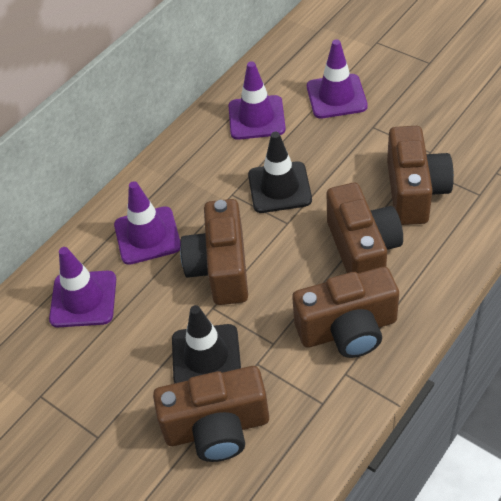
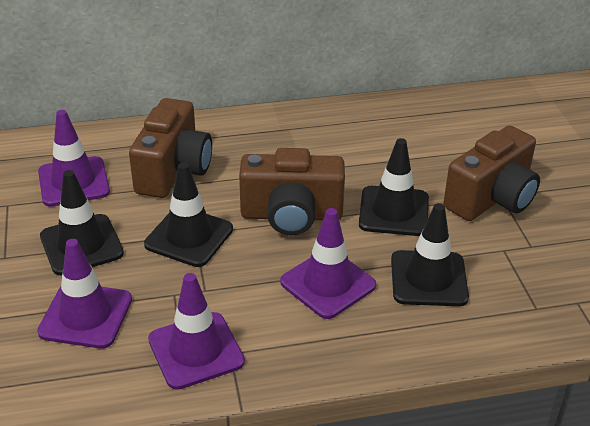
black traffic cone: 2 -> 4
brown camera: 5 -> 3

